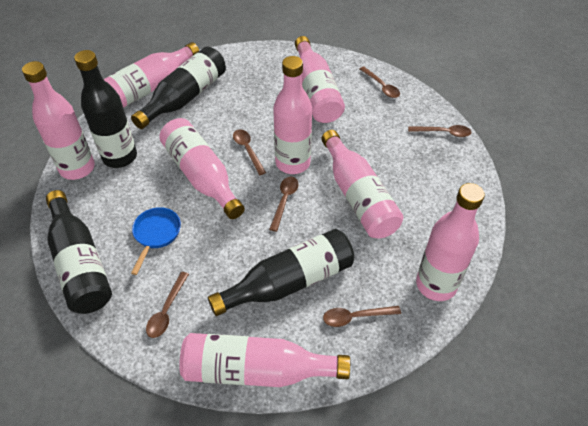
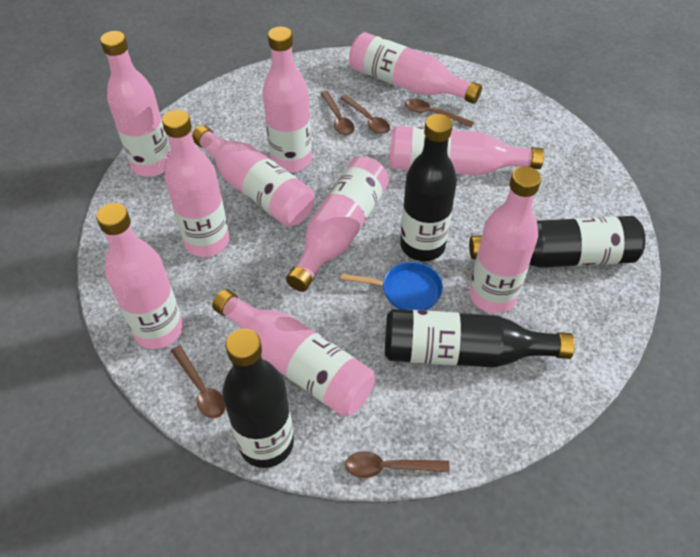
brown spoon: 6 -> 5
pink bottle: 8 -> 10

